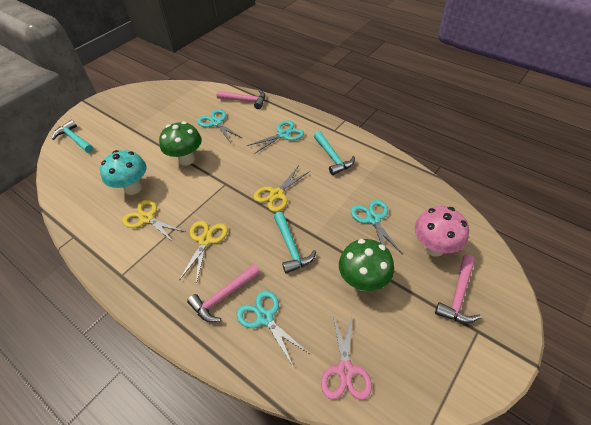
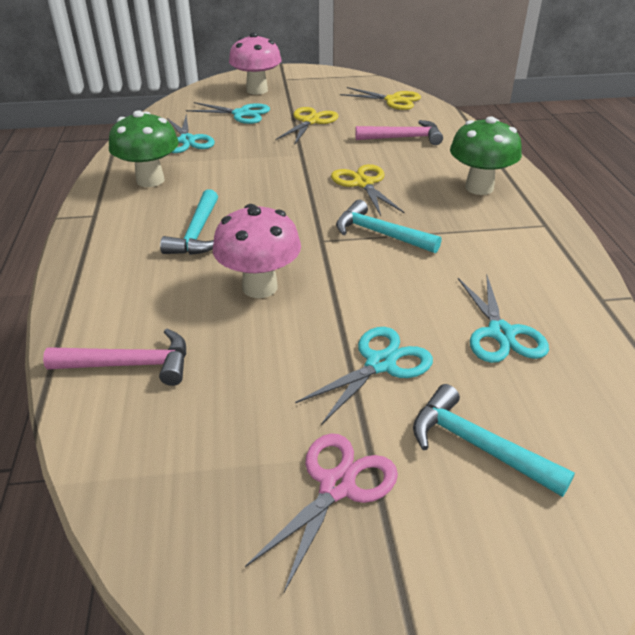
pink hammer: 3 -> 2
pink mushroom: 1 -> 2
turquoise mushroom: 1 -> 0

